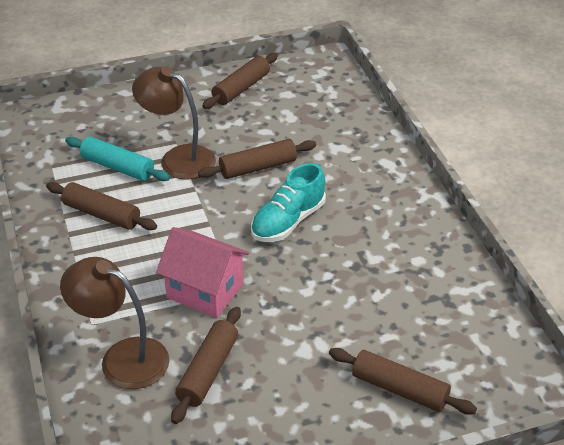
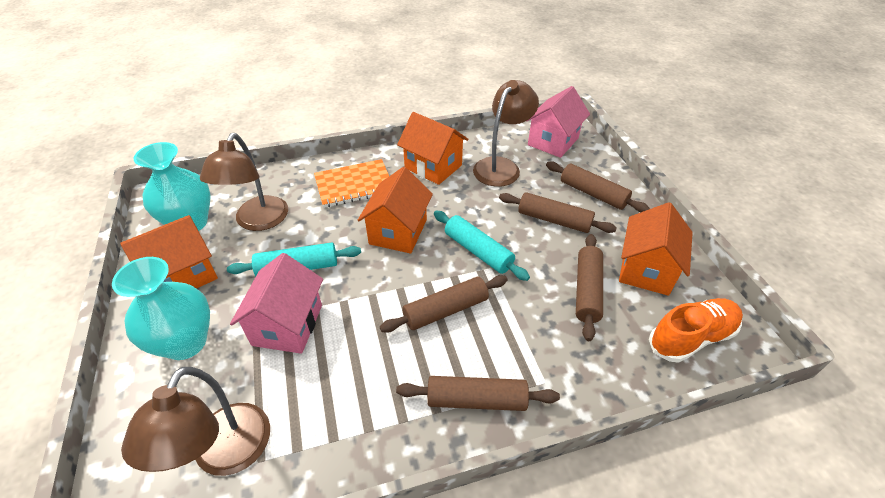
brown lamp: 2 -> 3
orange house: 0 -> 4
orange notebook: 0 -> 1
orange shoe: 0 -> 1
pink house: 1 -> 2
turquoise rolling pin: 1 -> 2
turquoise shoe: 1 -> 0
turquoise vase: 0 -> 2

